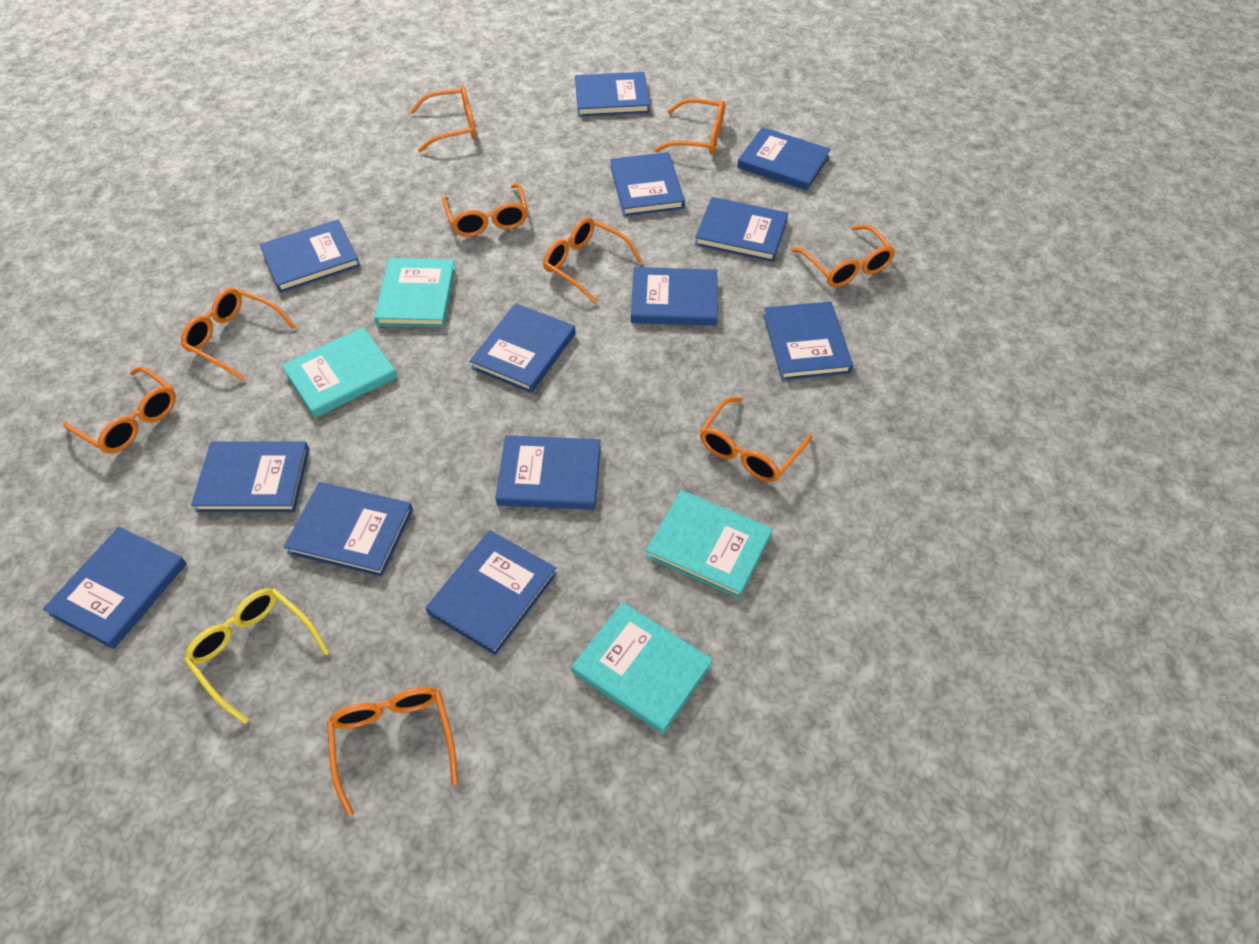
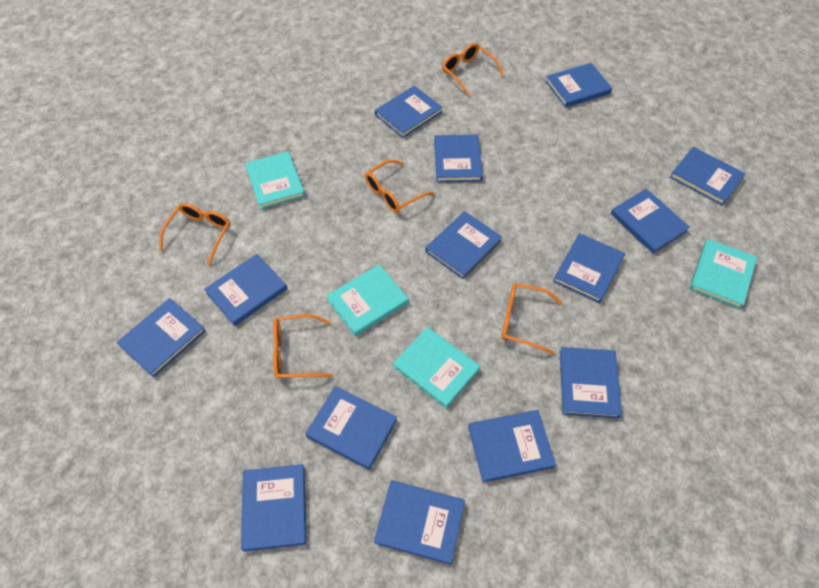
blue book: 13 -> 14
orange glasses: 9 -> 5
yellow glasses: 1 -> 0

